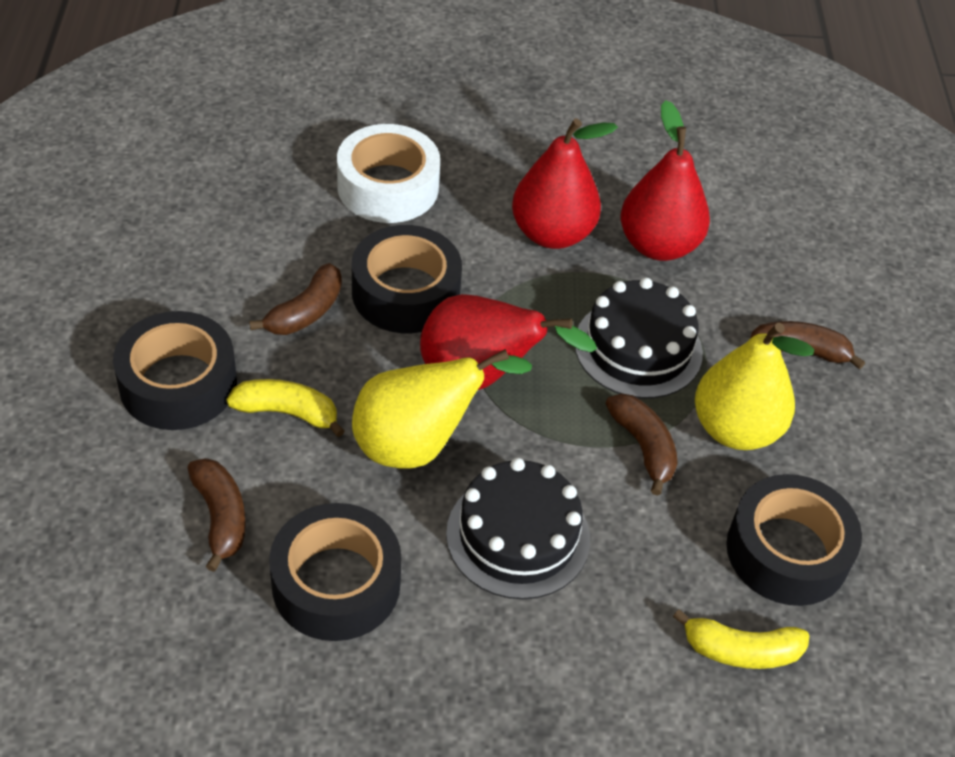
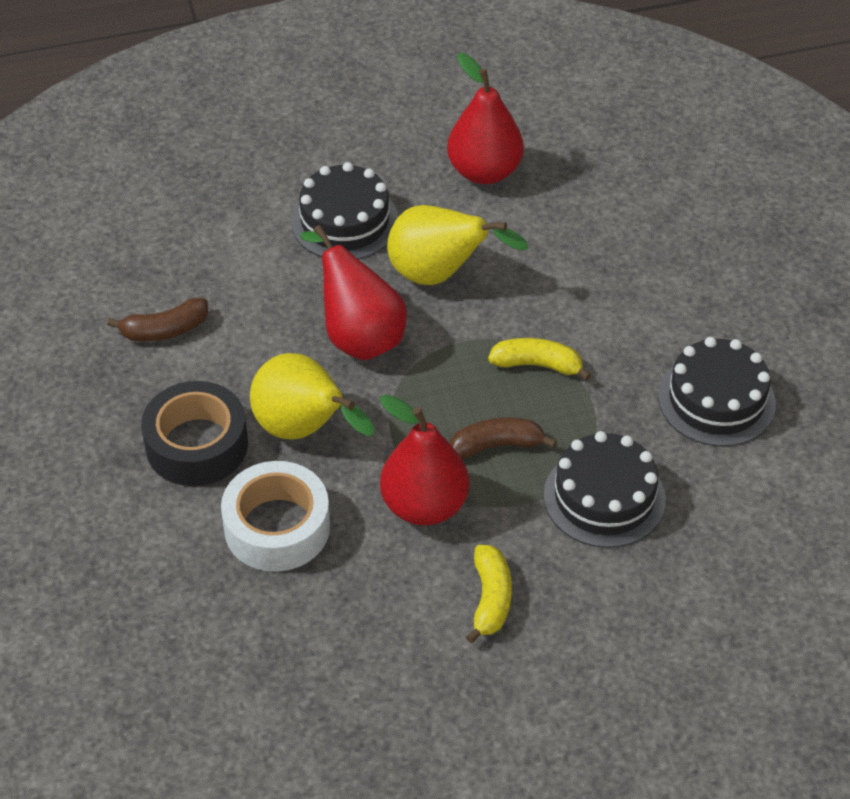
black cake: 2 -> 3
black tape: 4 -> 1
brown banana: 4 -> 2

